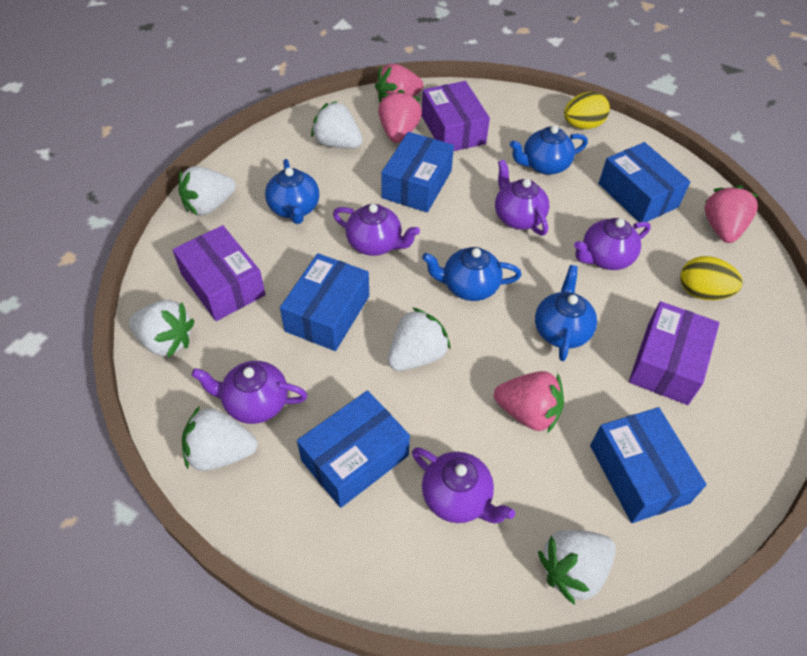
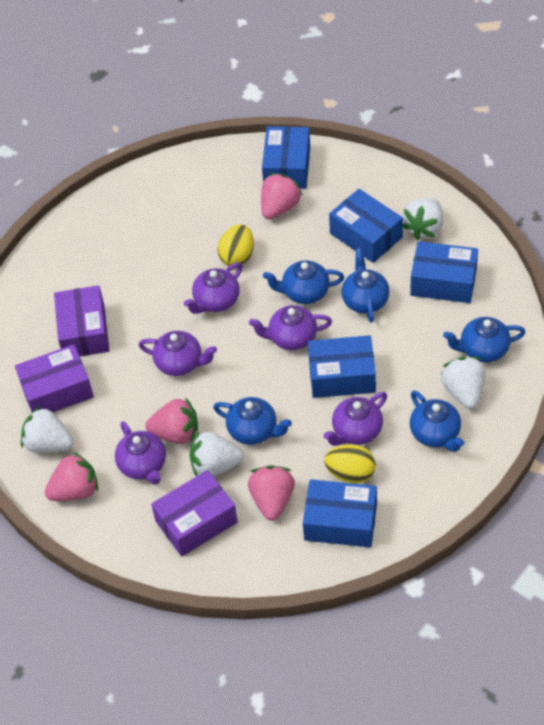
blue teapot: 4 -> 5
white strawberry: 6 -> 4

